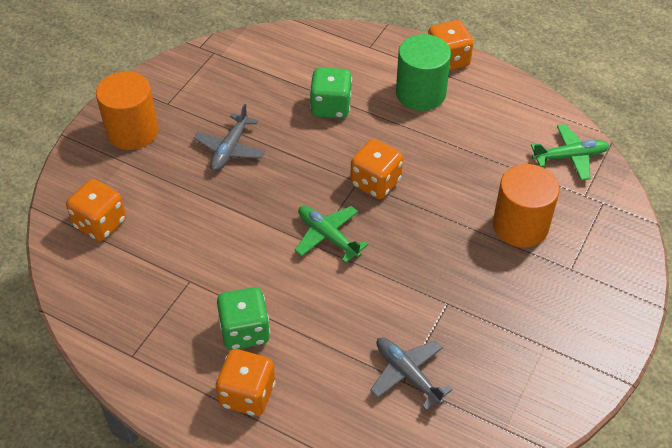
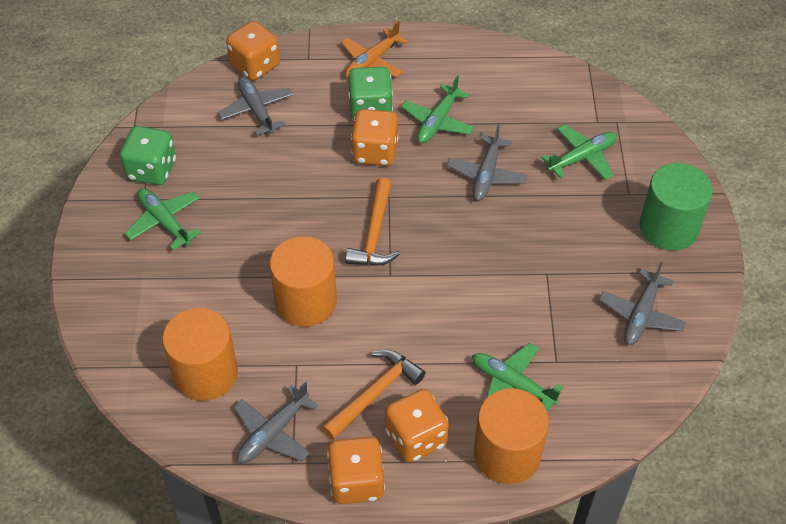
green plane: 2 -> 4
grey plane: 2 -> 4
orange cylinder: 2 -> 3
orange hammer: 0 -> 2
orange plane: 0 -> 1

